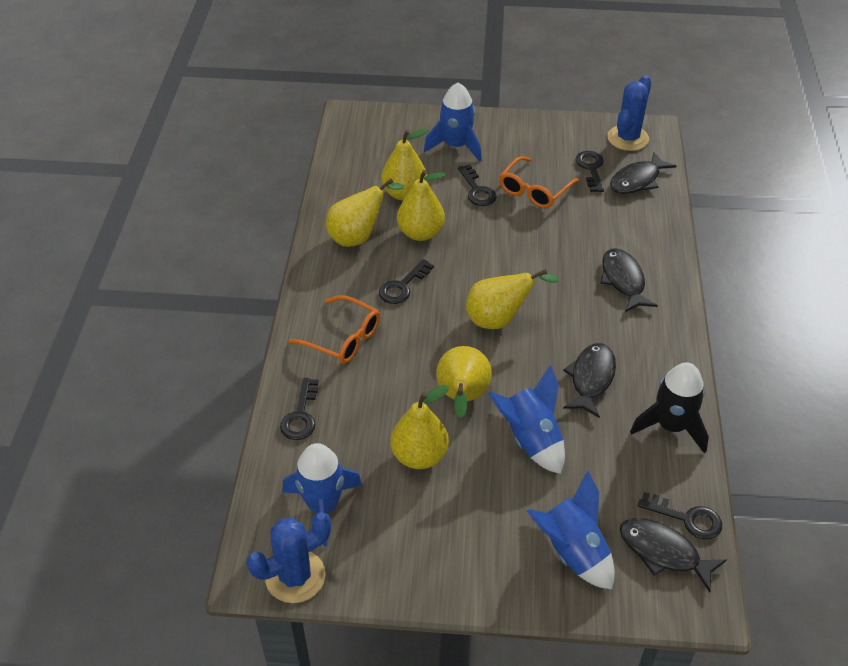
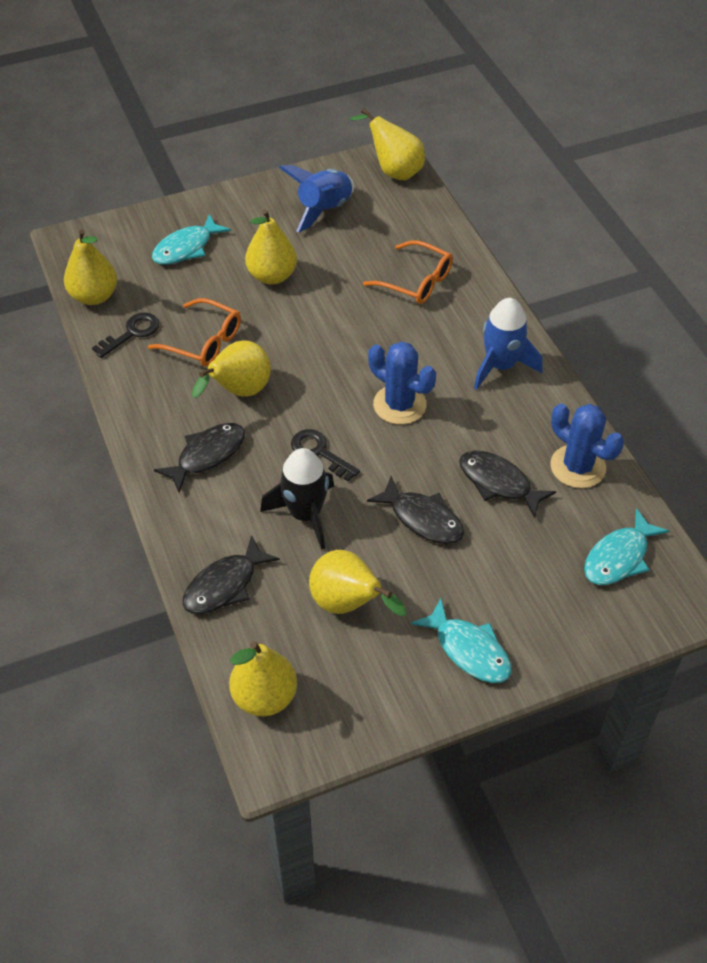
black key: 5 -> 2
blue rocket: 4 -> 2
turquoise fish: 0 -> 3

